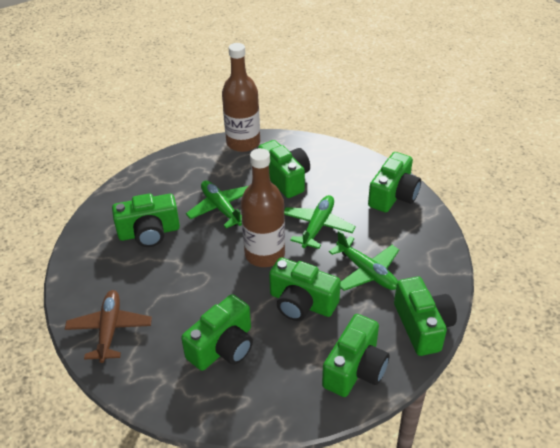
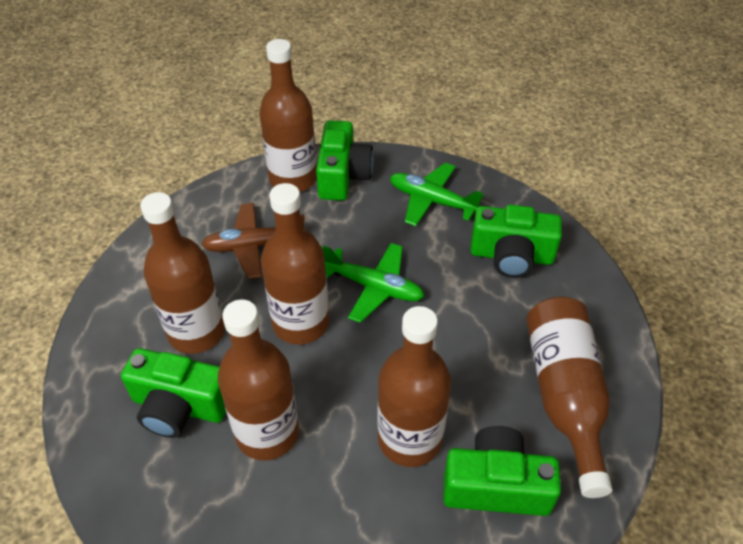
brown bottle: 2 -> 6
green camera: 7 -> 4
green plane: 3 -> 2

